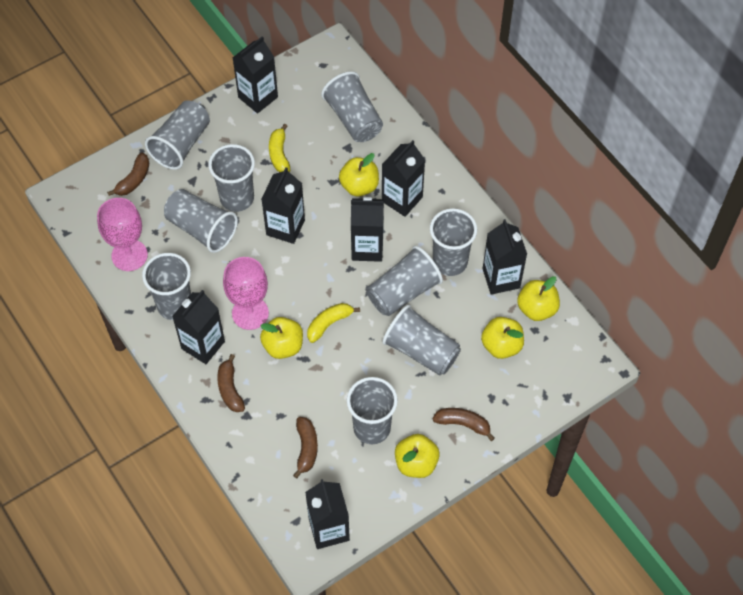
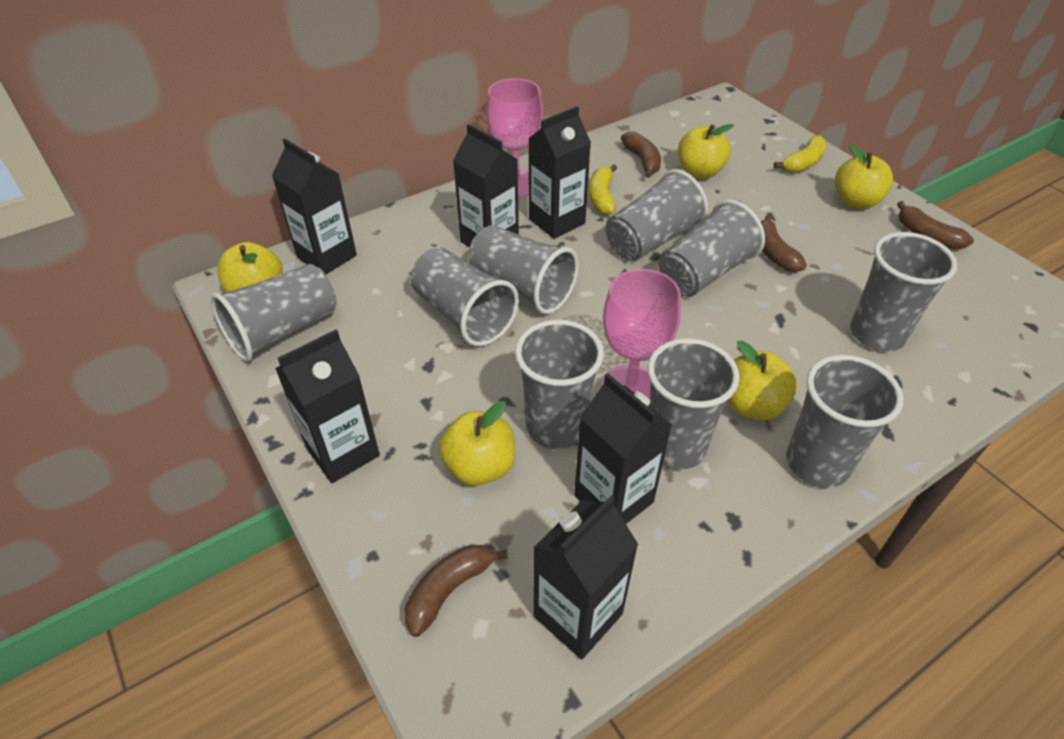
black carton: 7 -> 6

